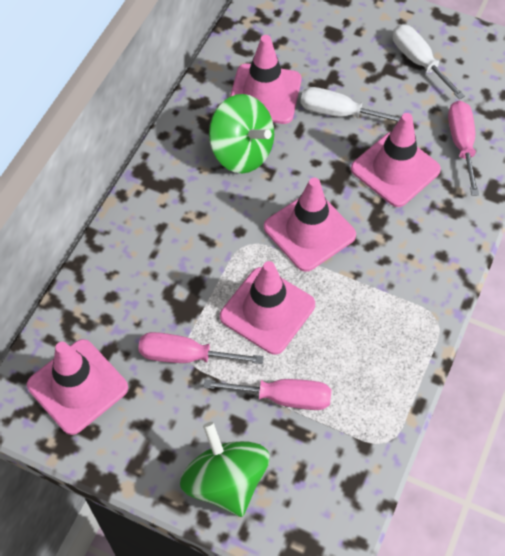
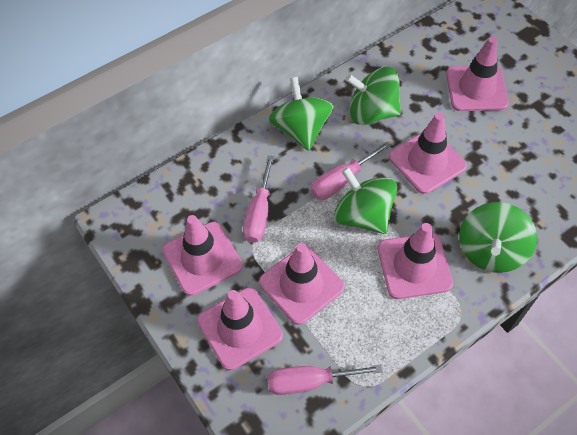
green spinning top: 2 -> 4
pink traffic cone: 5 -> 6
white screwdriver: 2 -> 0

